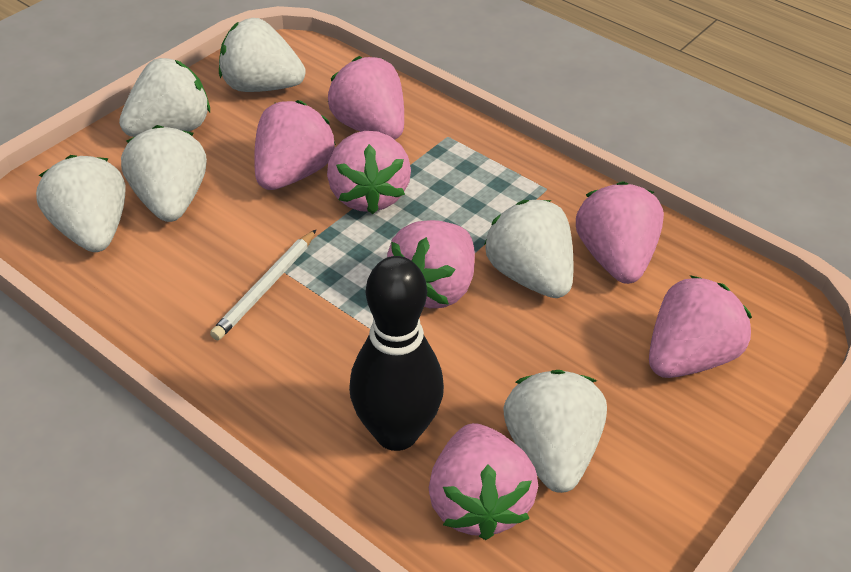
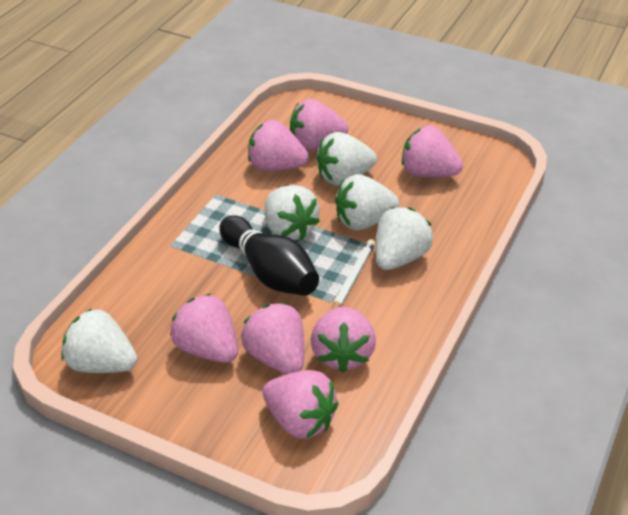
white strawberry: 6 -> 5

